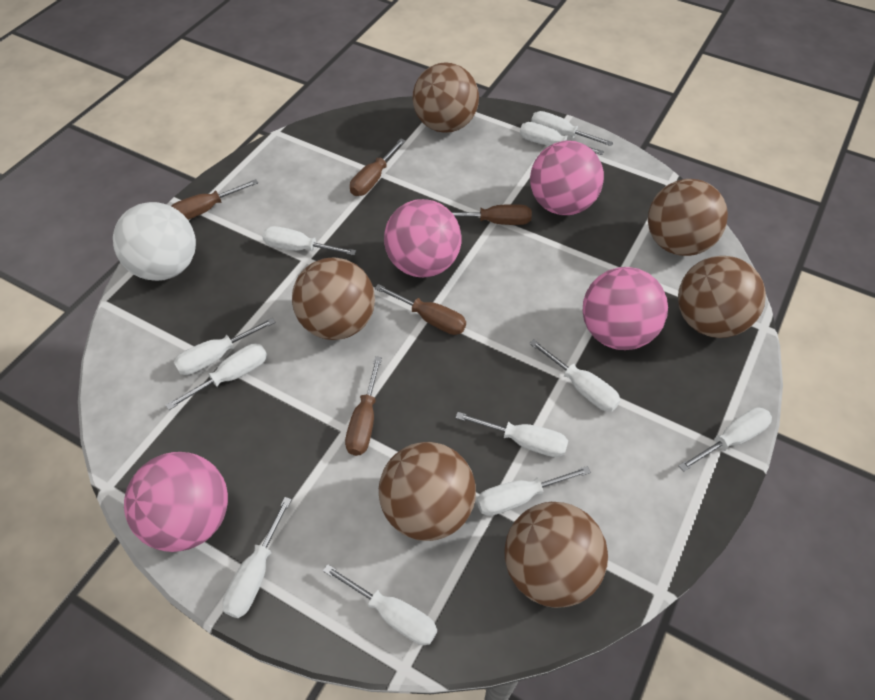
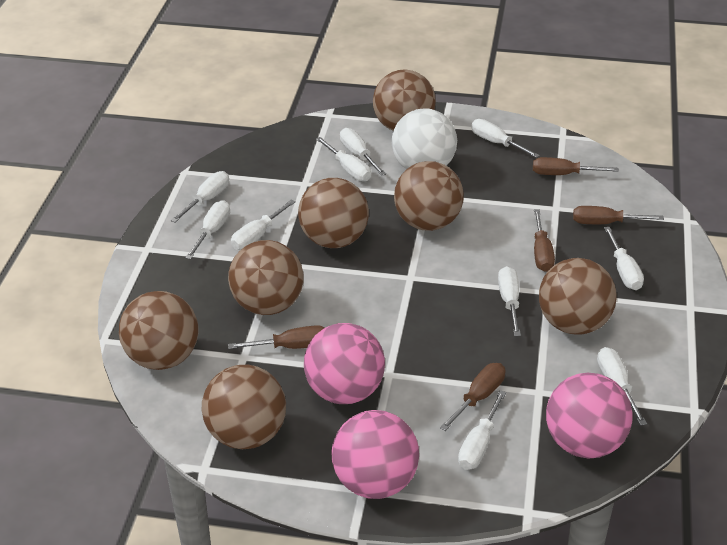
brown ball: 6 -> 7
pink ball: 4 -> 3
white screwdriver: 11 -> 10

